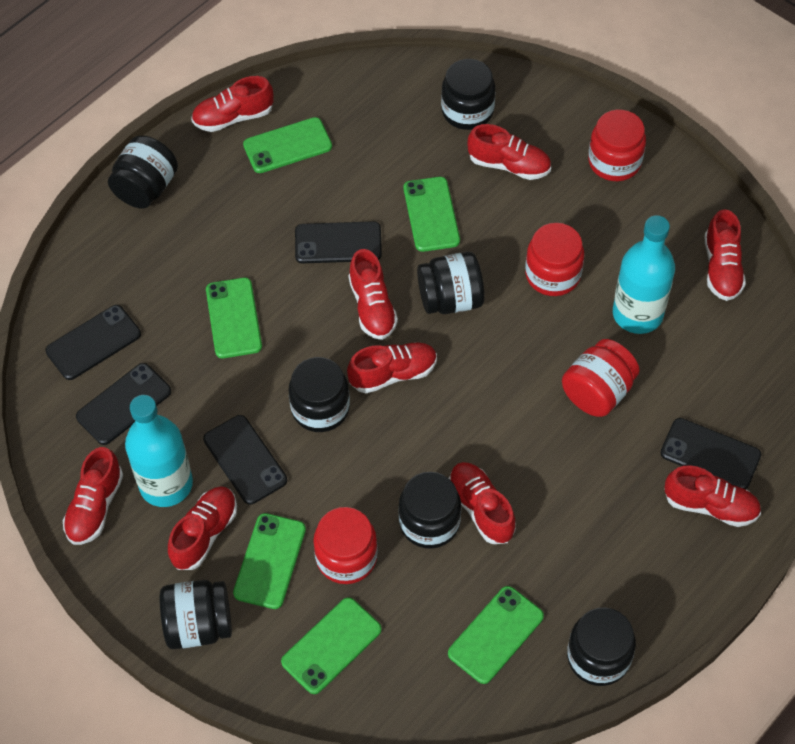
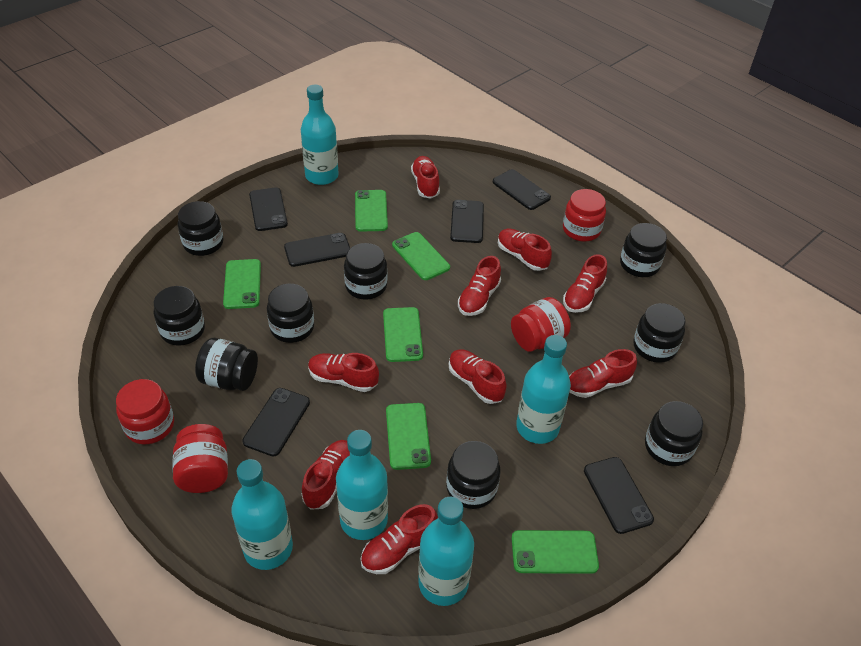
black jar: 7 -> 9
black phone: 5 -> 6
turquoise bottle: 2 -> 5

